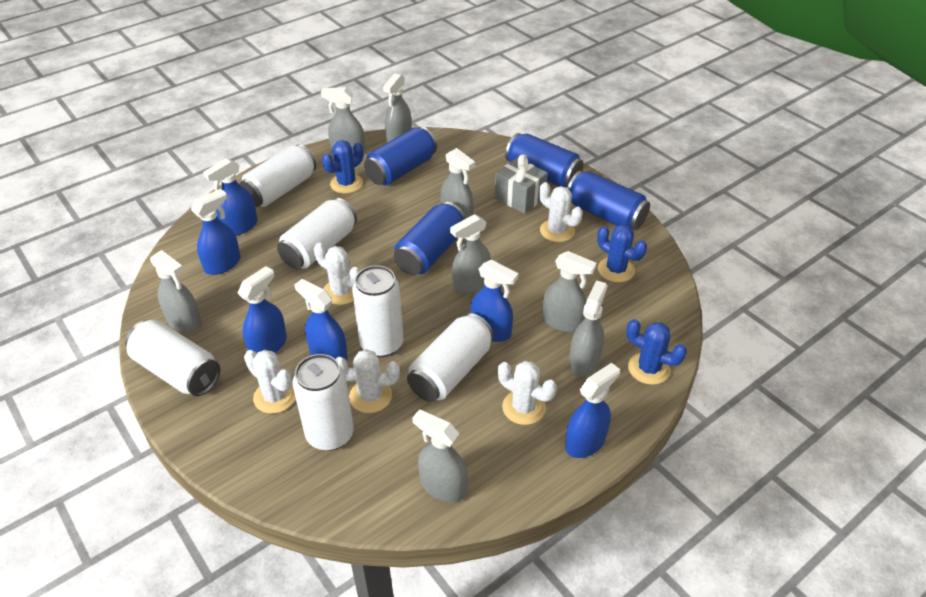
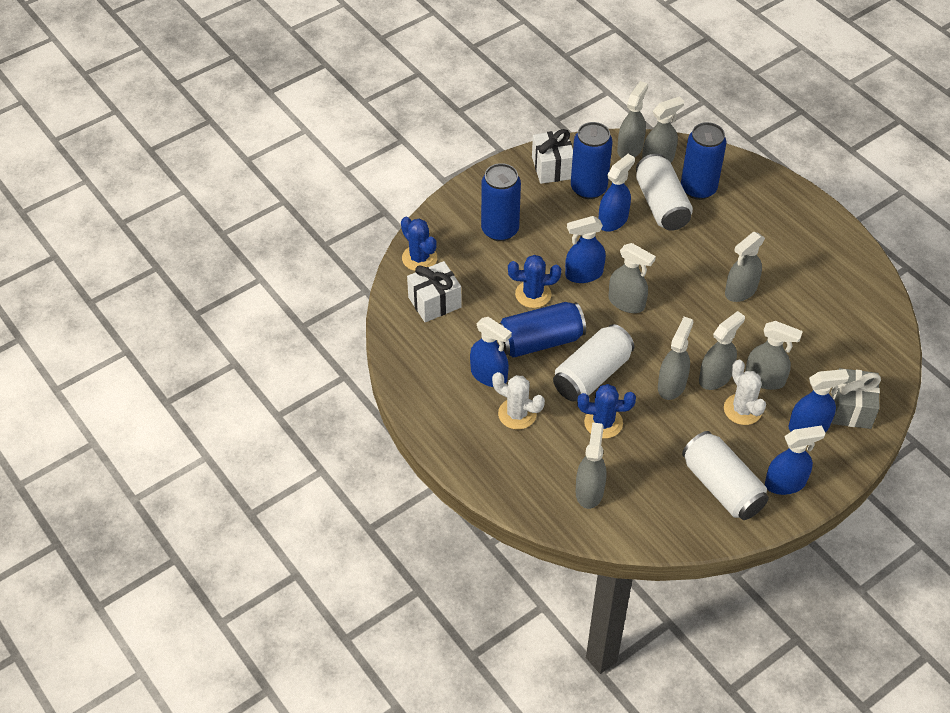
blue spray bottle: 6 -> 5
white cactus: 5 -> 2
white can: 6 -> 3
white gift: 0 -> 2

